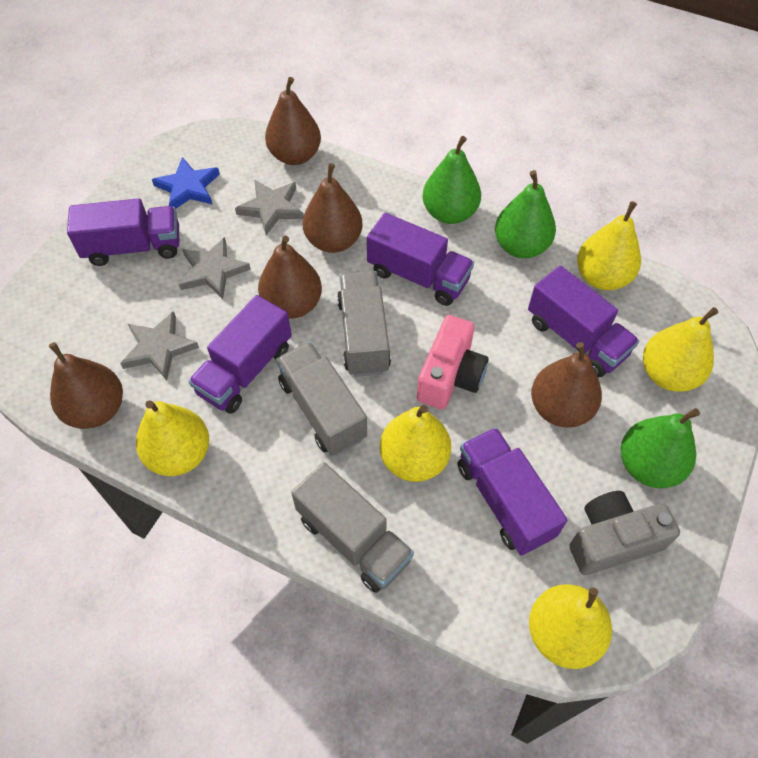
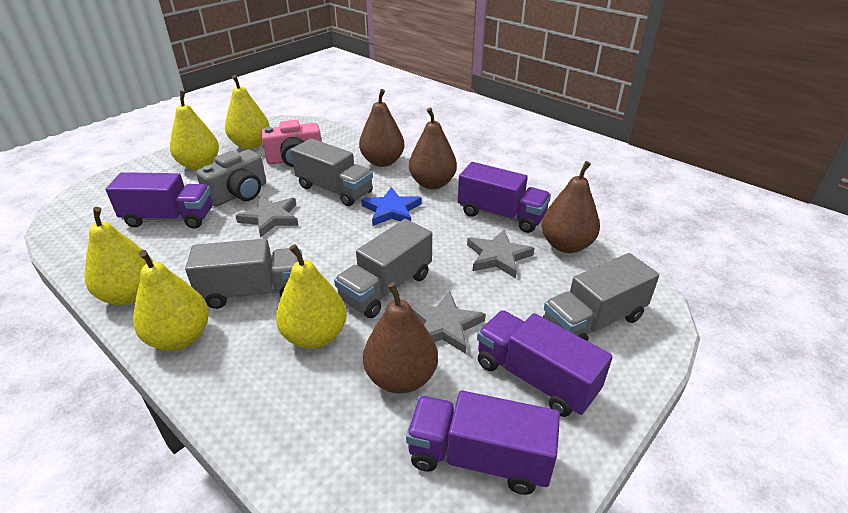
brown pear: 5 -> 4
green pear: 3 -> 0
grey truck: 3 -> 4
purple truck: 5 -> 4

